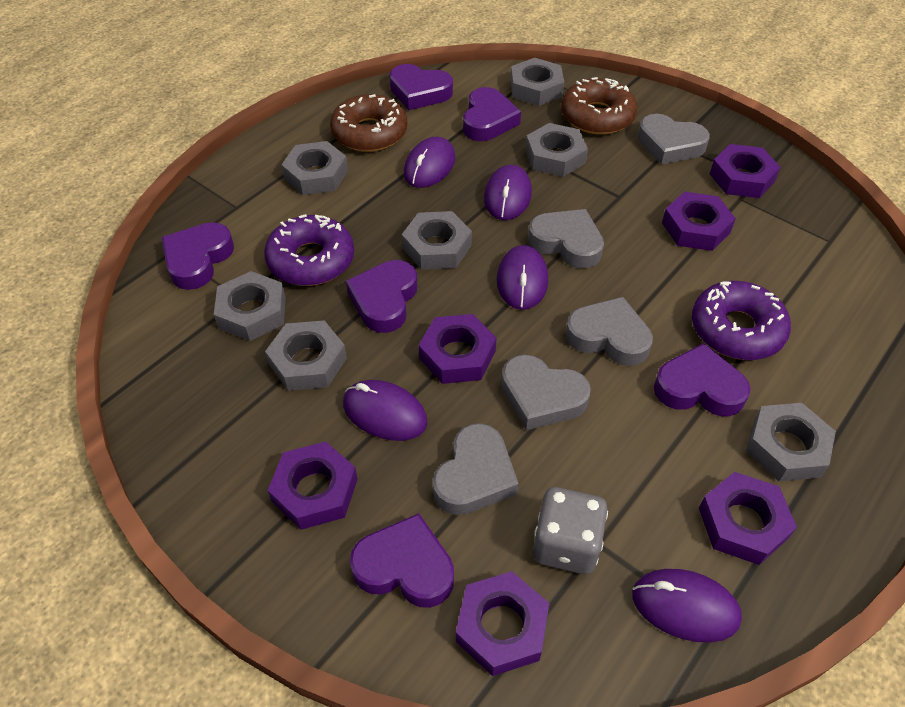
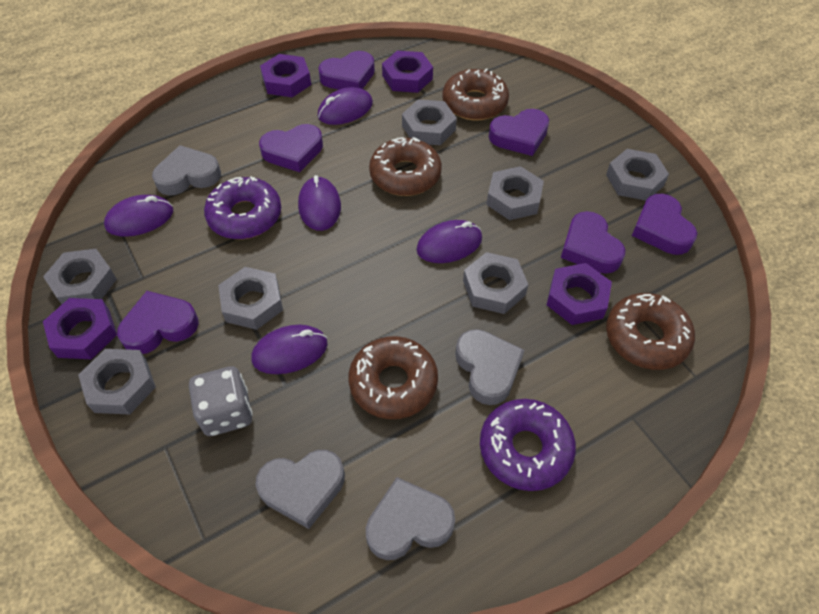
brown donut: 2 -> 4
grey heart: 5 -> 4
purple nut: 6 -> 4

